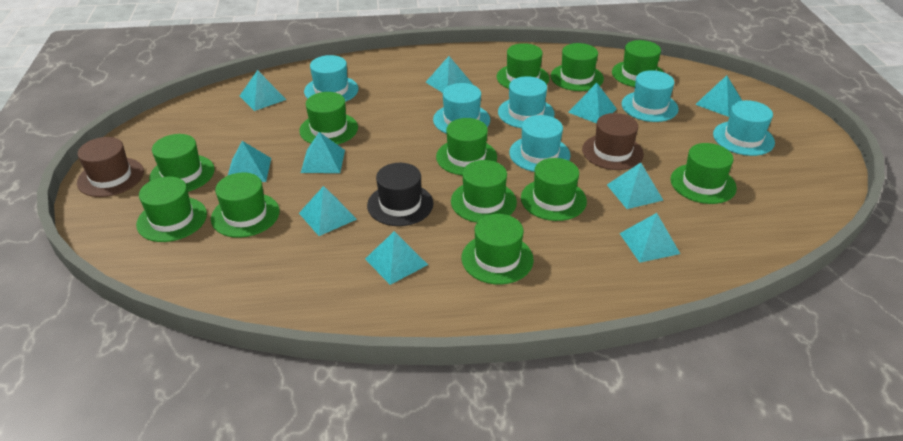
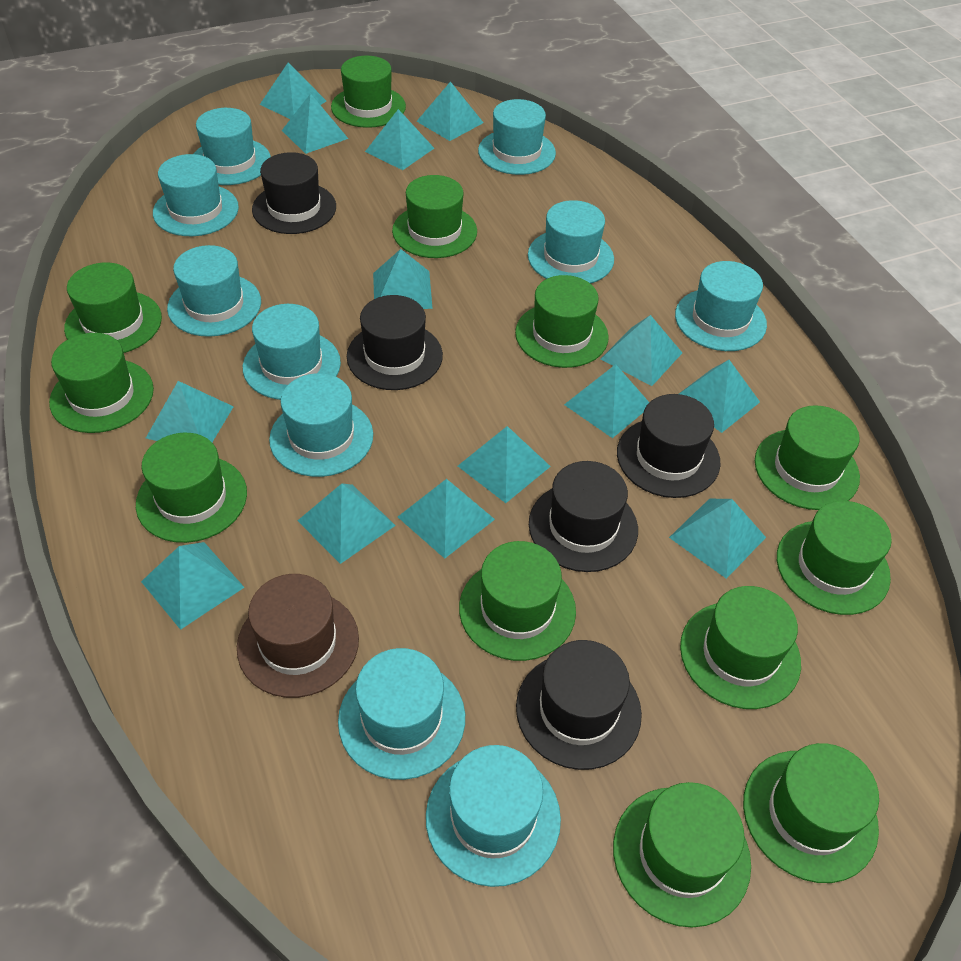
black hat: 1 -> 5
brown hat: 2 -> 1
turquoise hat: 6 -> 10
turquoise pyramid: 10 -> 14

